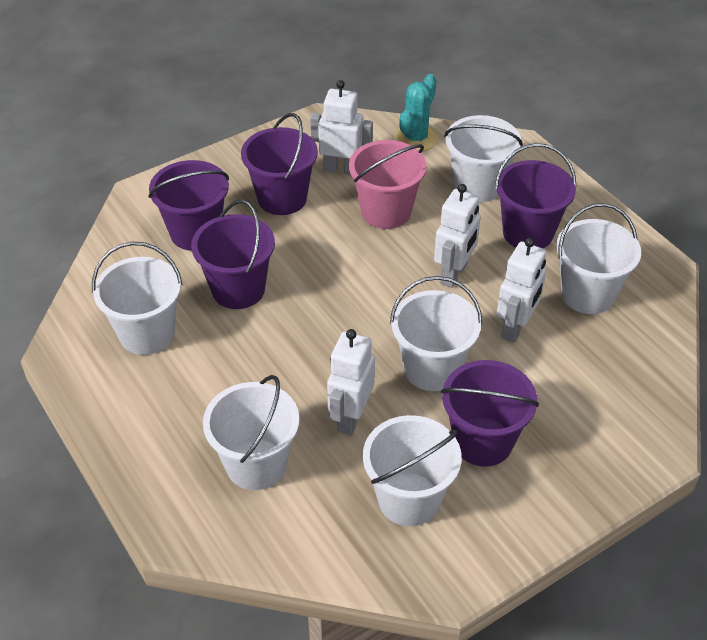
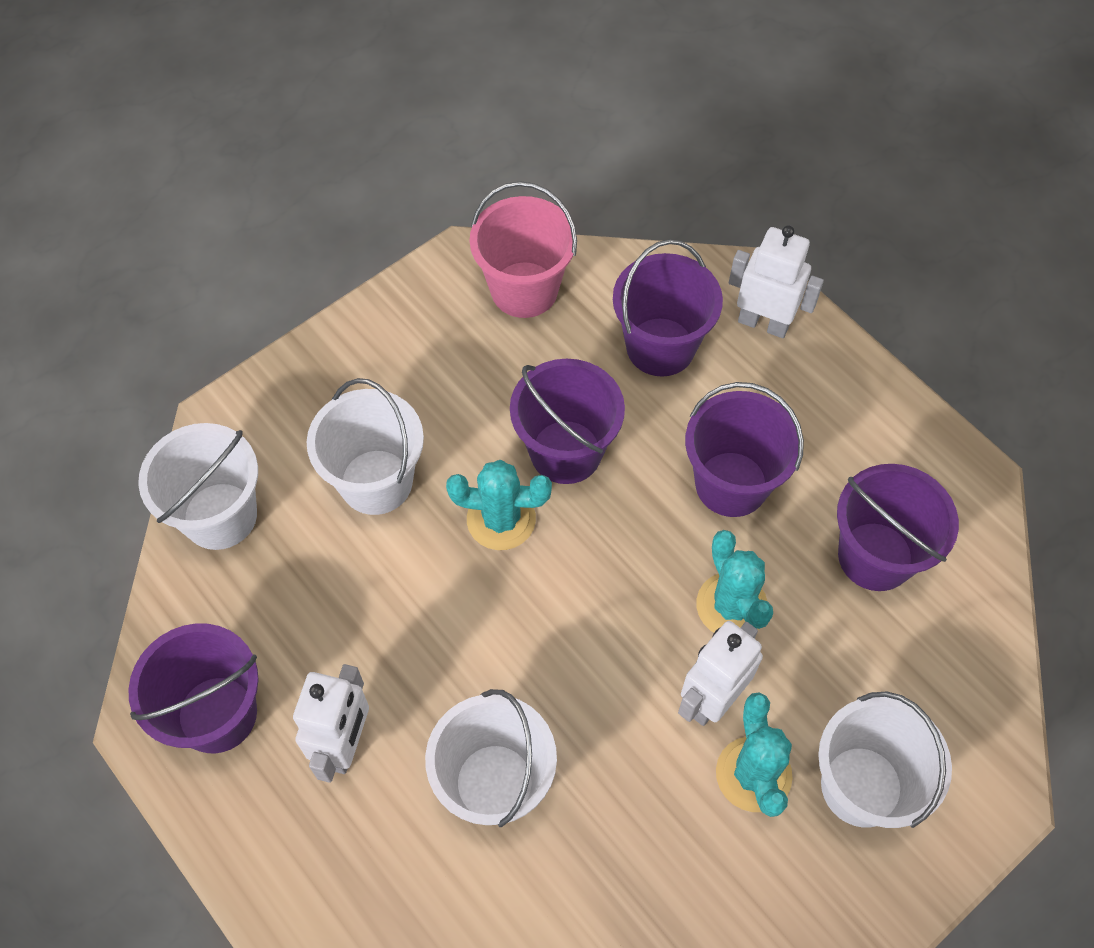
turquoise cactus: 1 -> 3
white bucket: 6 -> 4
white robot: 4 -> 3

